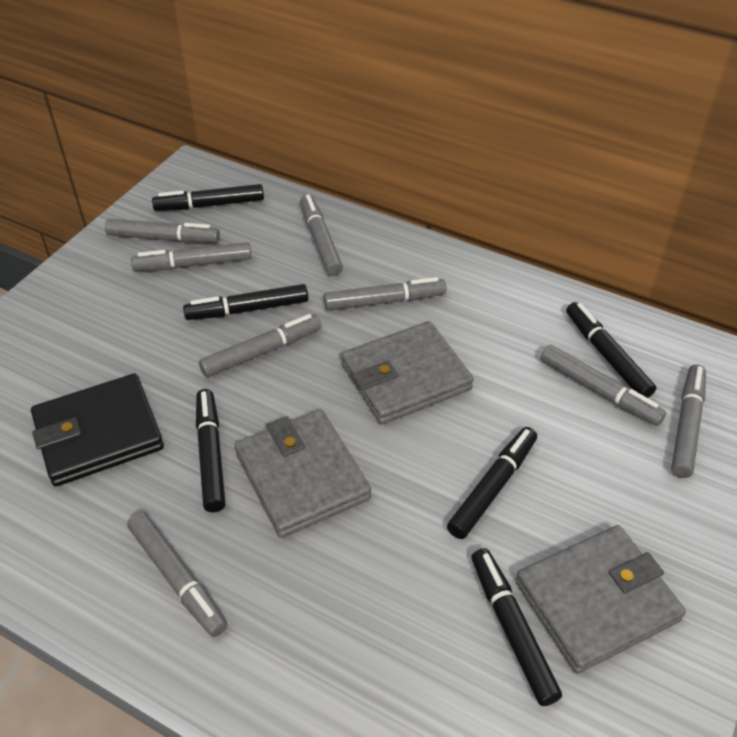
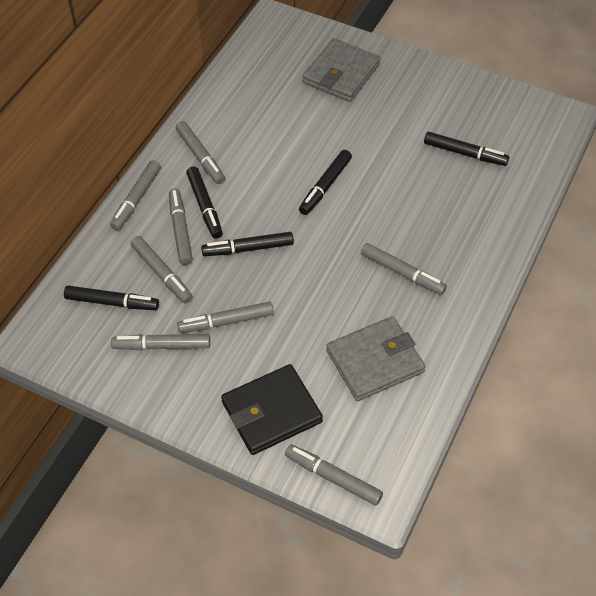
black marker: 6 -> 5
grey wallet: 3 -> 2

